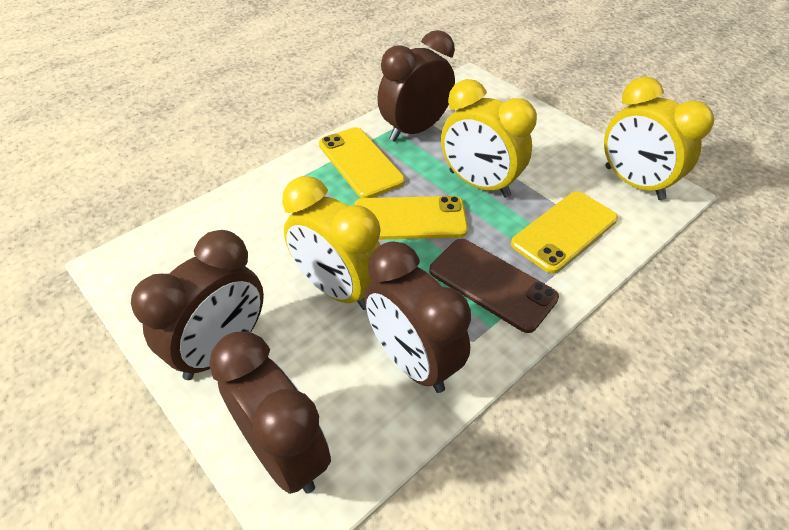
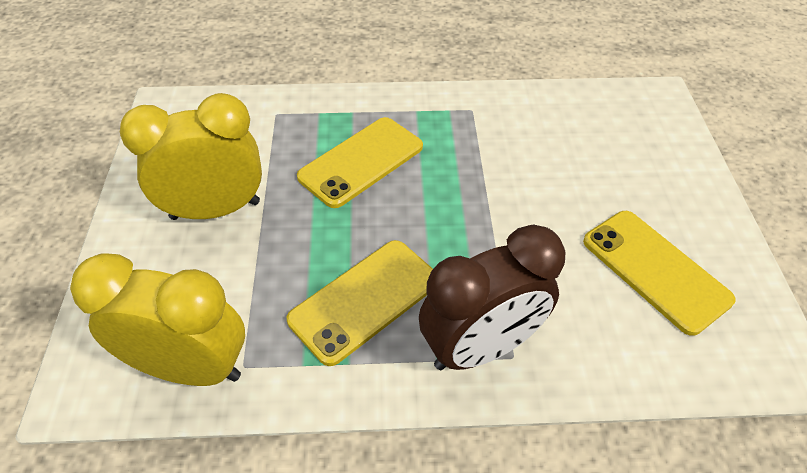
brown clock: 4 -> 1
brown phone: 1 -> 0
yellow clock: 3 -> 2

